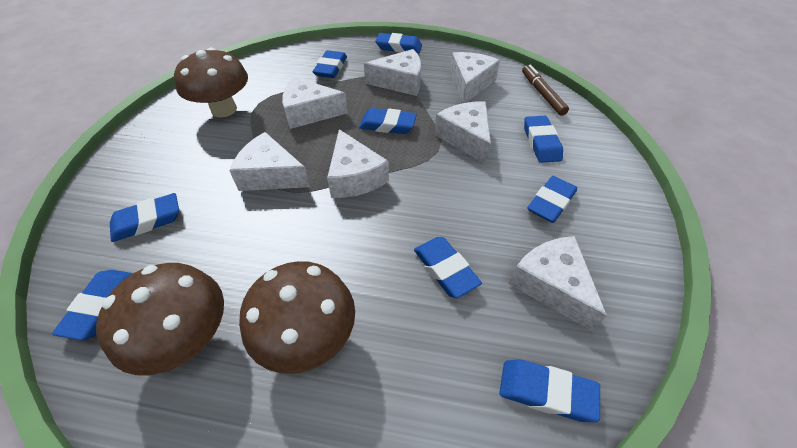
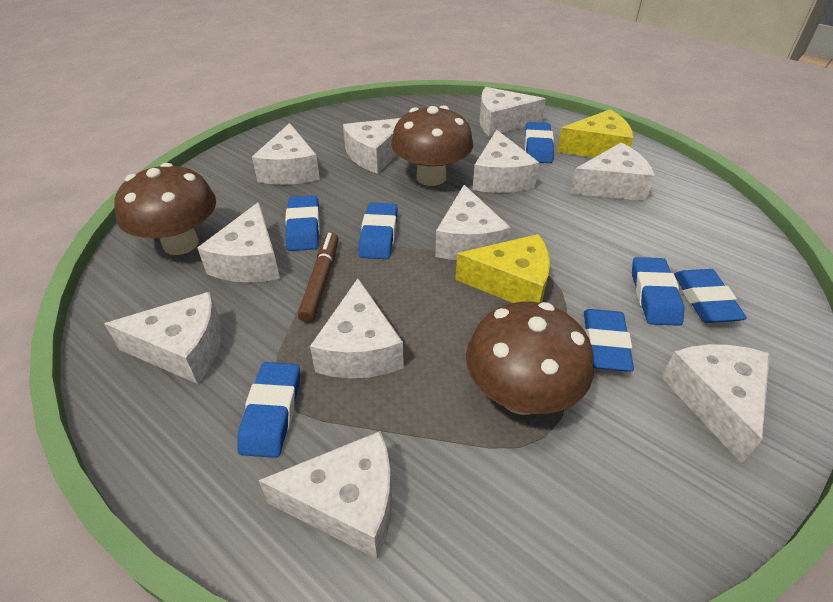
blue eraser: 9 -> 7
white cheese: 7 -> 11
yellow cheese: 0 -> 2

